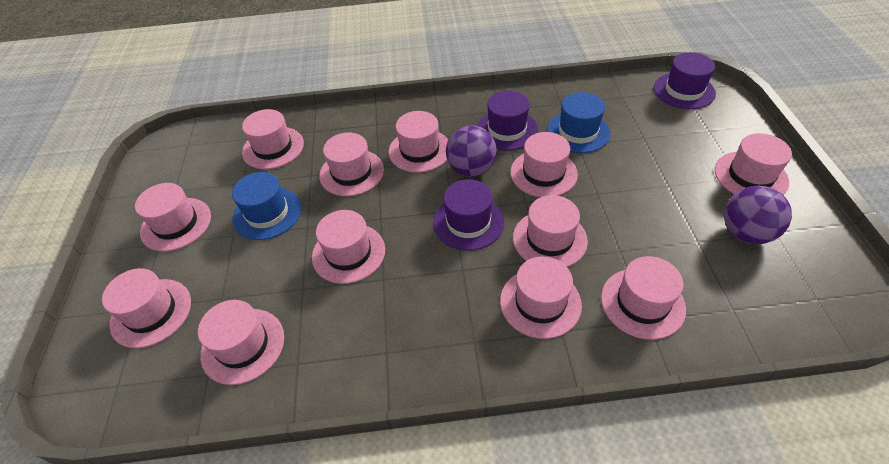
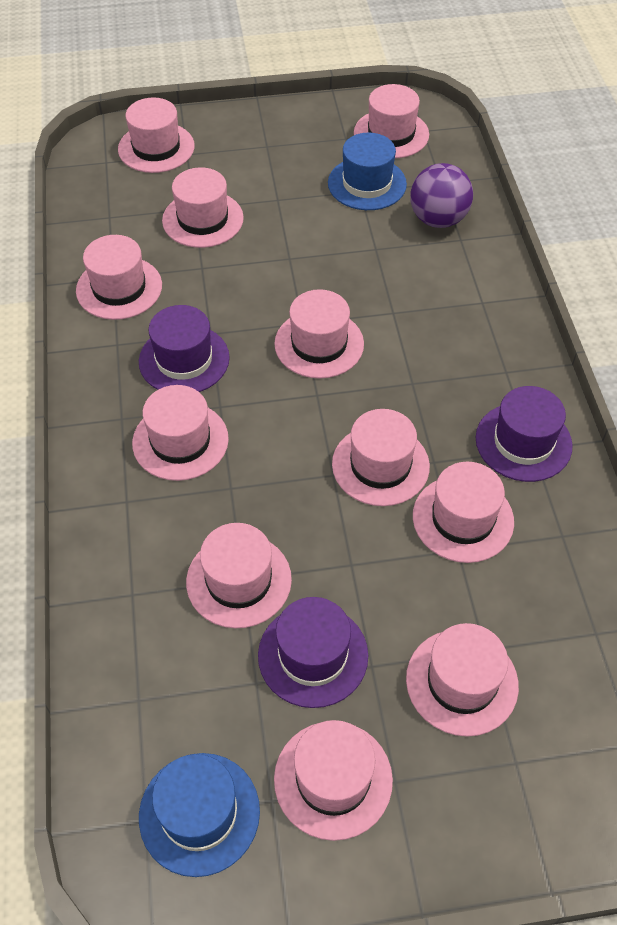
pink hat: 12 -> 11
purple ball: 2 -> 1

